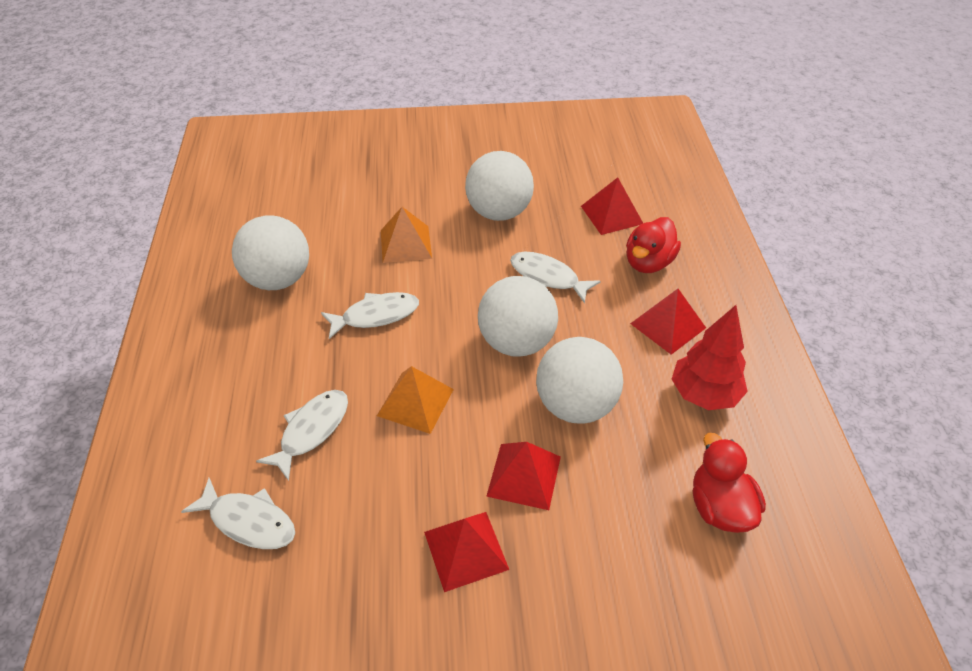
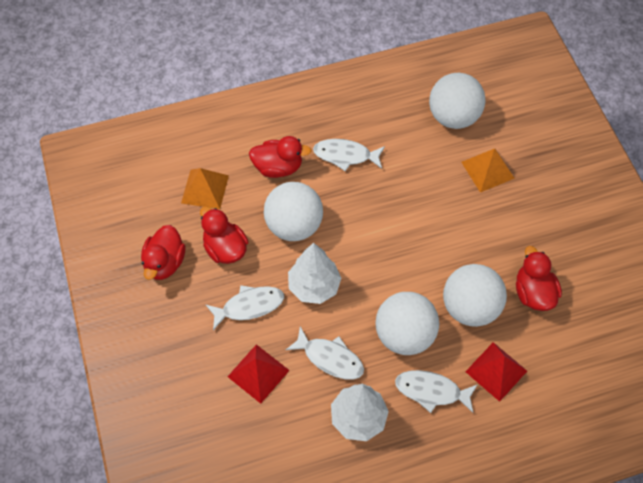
red duck: 2 -> 4
red pyramid: 4 -> 2
red tree: 1 -> 0
white tree: 0 -> 2

